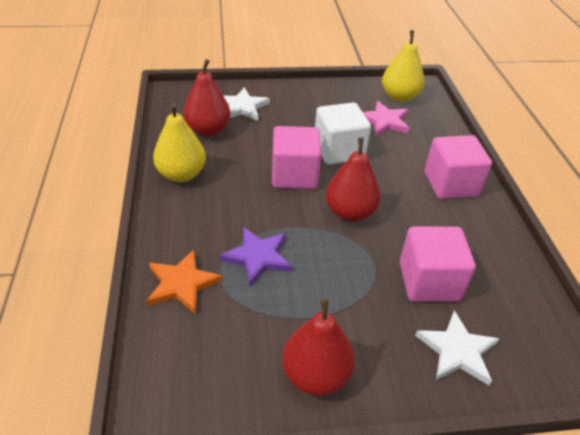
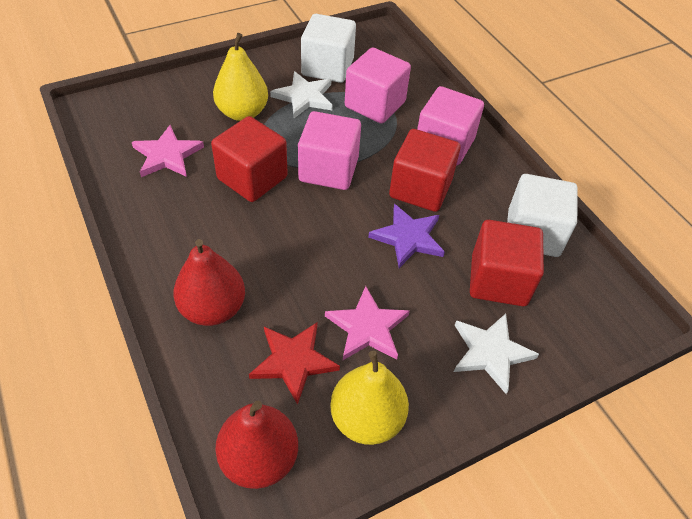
orange star: 1 -> 0
pink star: 1 -> 2
red cube: 0 -> 3
red pear: 3 -> 2
red star: 0 -> 1
white cube: 1 -> 2

